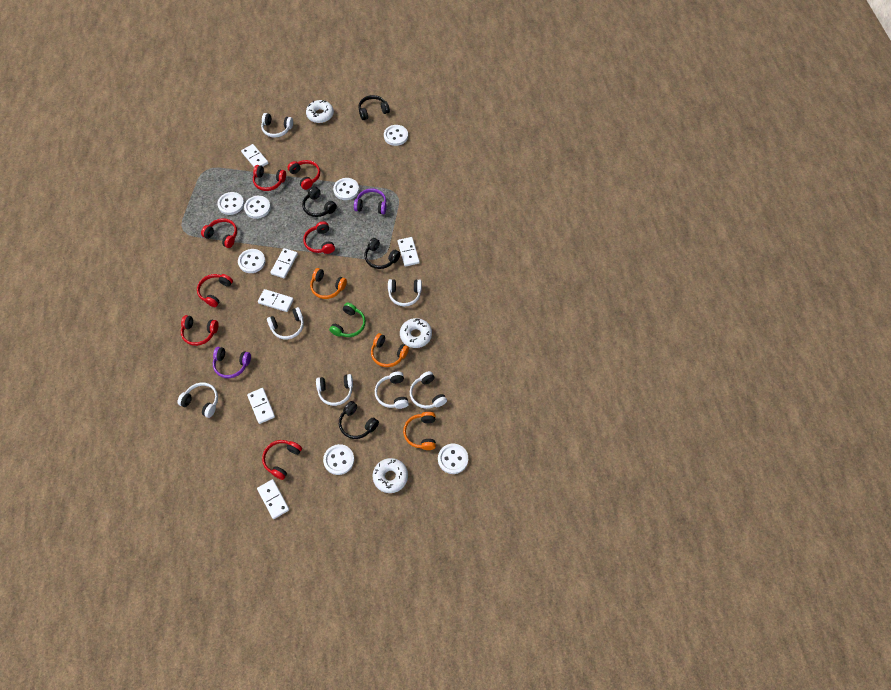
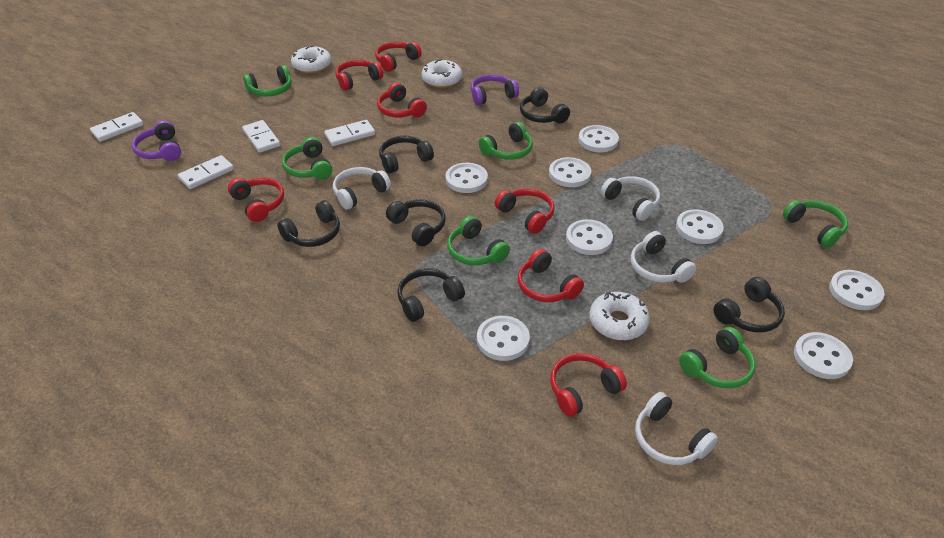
black headphones: 4 -> 6
green headphones: 1 -> 6
orange headphones: 3 -> 0
white button: 7 -> 8
white domino: 6 -> 4
white headphones: 7 -> 4

